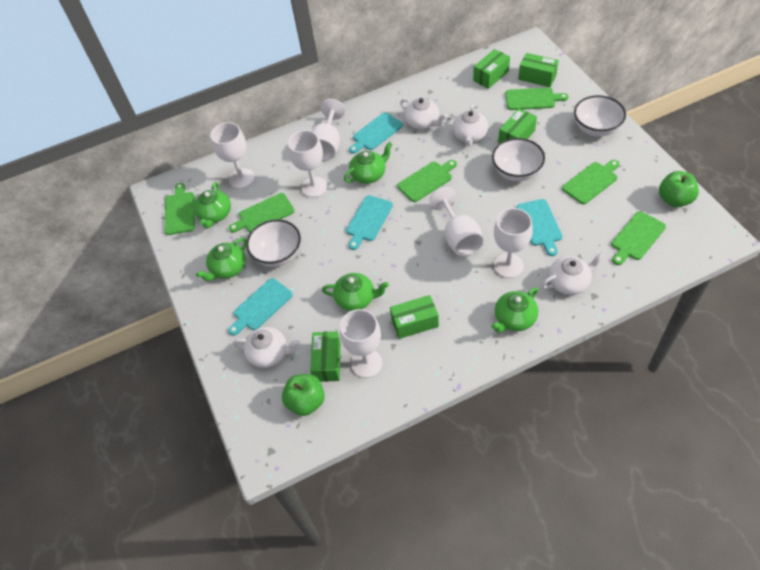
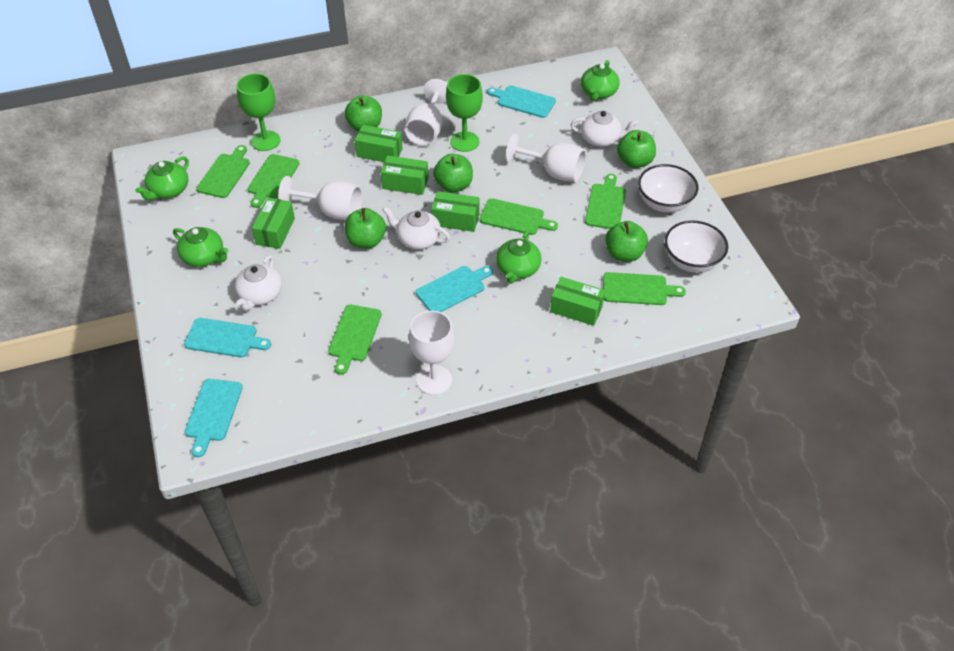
green apple: 2 -> 5
green goblet: 0 -> 2
green teapot: 5 -> 4
white bowl: 3 -> 2
white goblet: 6 -> 4
white teapot: 4 -> 3

